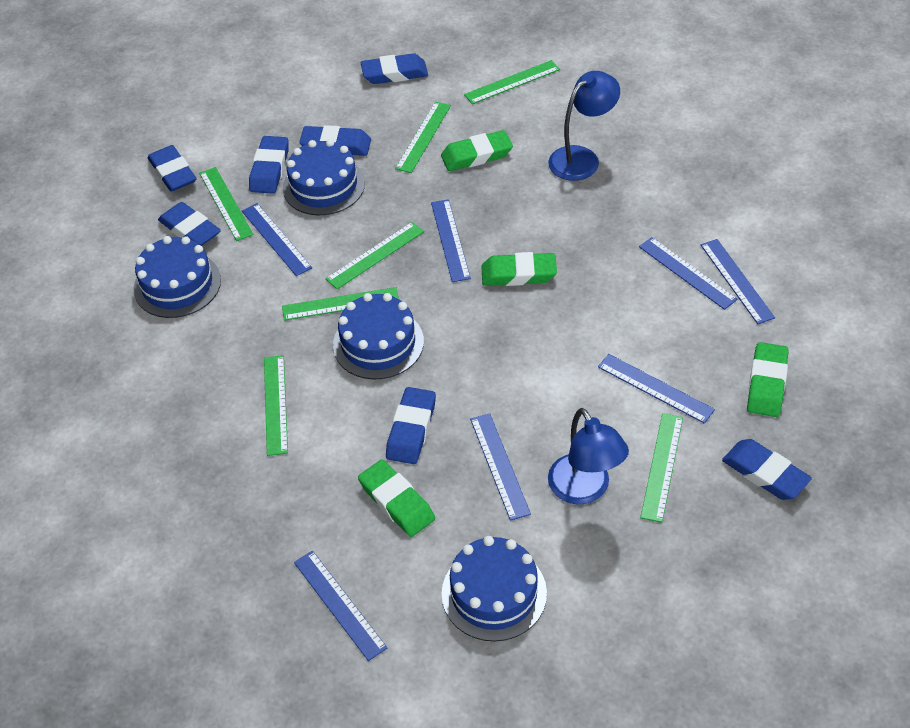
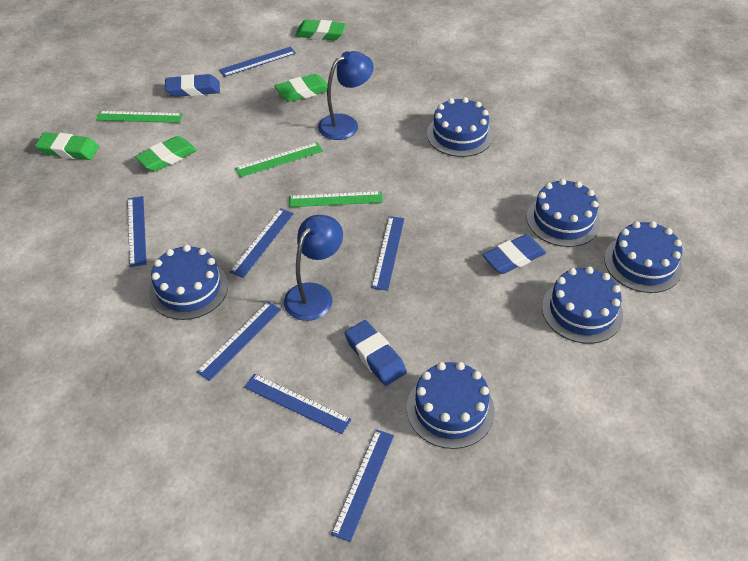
blue cake: 4 -> 6
blue eraser: 7 -> 3
green ruler: 7 -> 3

